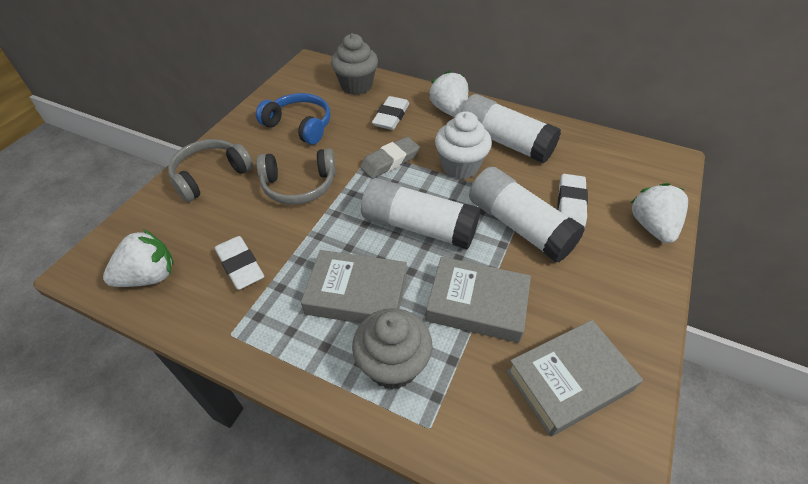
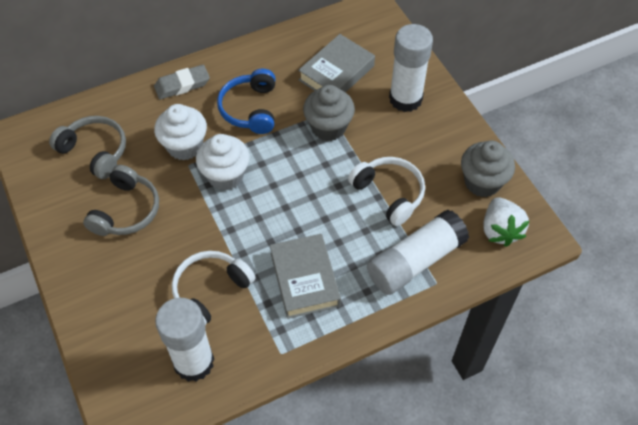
grey book: 3 -> 2
white cupcake: 1 -> 2
white eraser: 3 -> 0
white headphones: 0 -> 2
white strawberry: 3 -> 1

